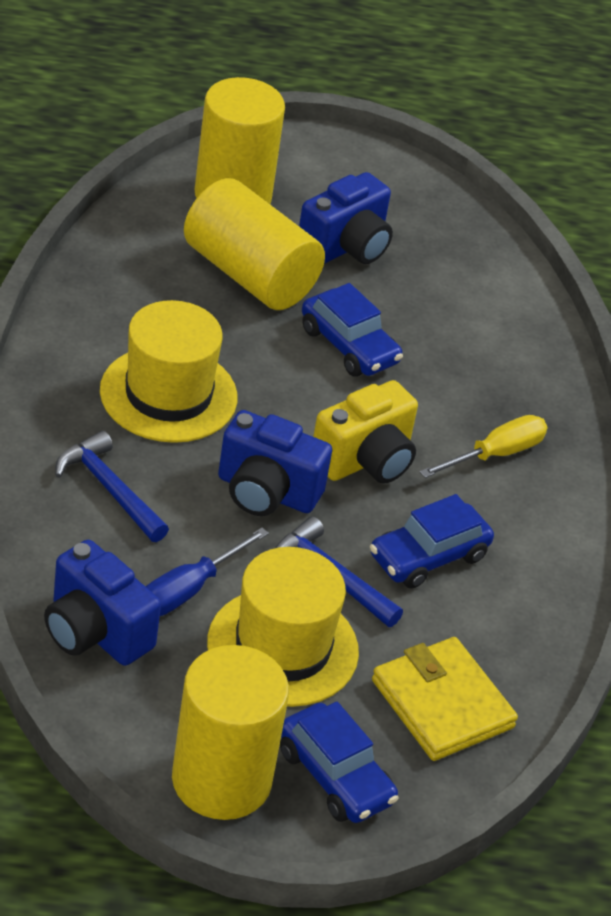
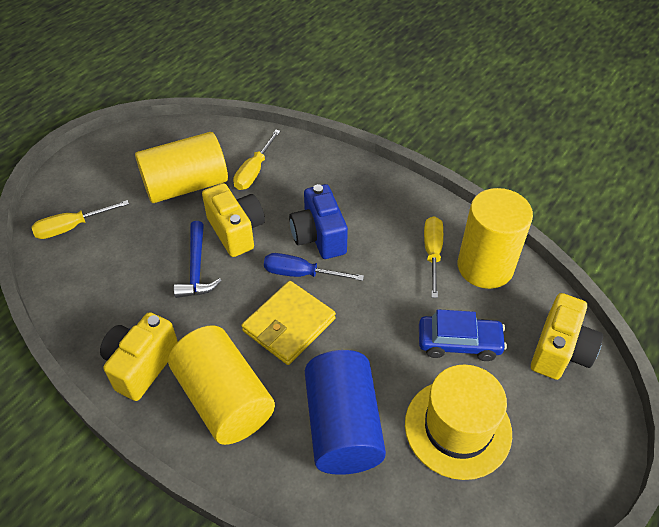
blue camera: 3 -> 1
blue car: 3 -> 1
blue cylinder: 0 -> 1
blue hammer: 2 -> 1
yellow camera: 1 -> 3
yellow hat: 2 -> 1
yellow screwdriver: 1 -> 3

